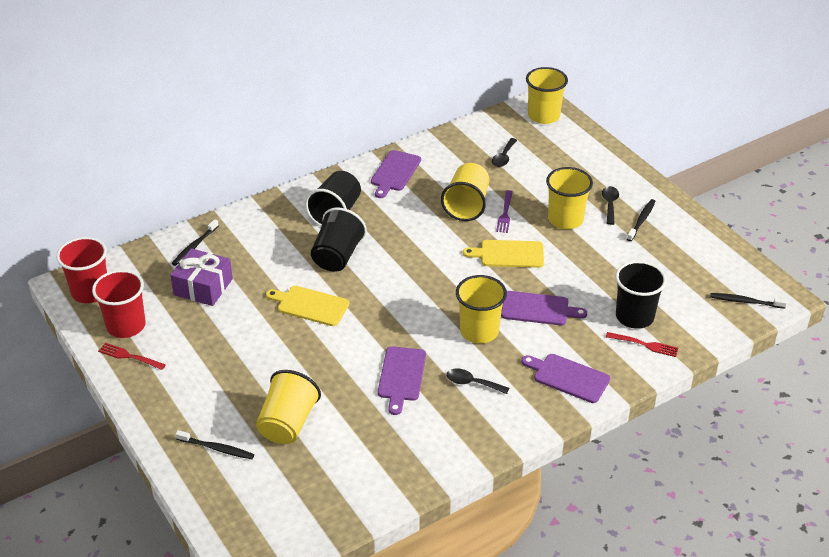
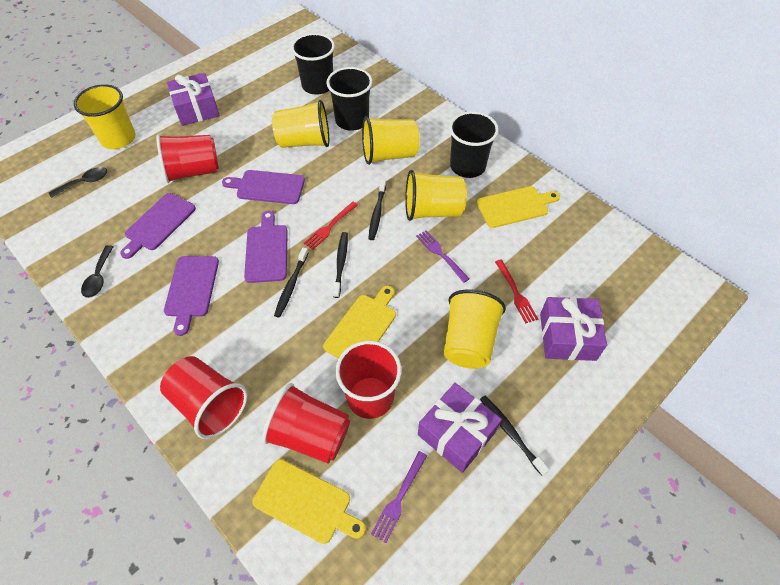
black spoon: 3 -> 2
purple fork: 1 -> 2
purple gift: 1 -> 3
red cup: 2 -> 4
yellow cutting board: 2 -> 3

